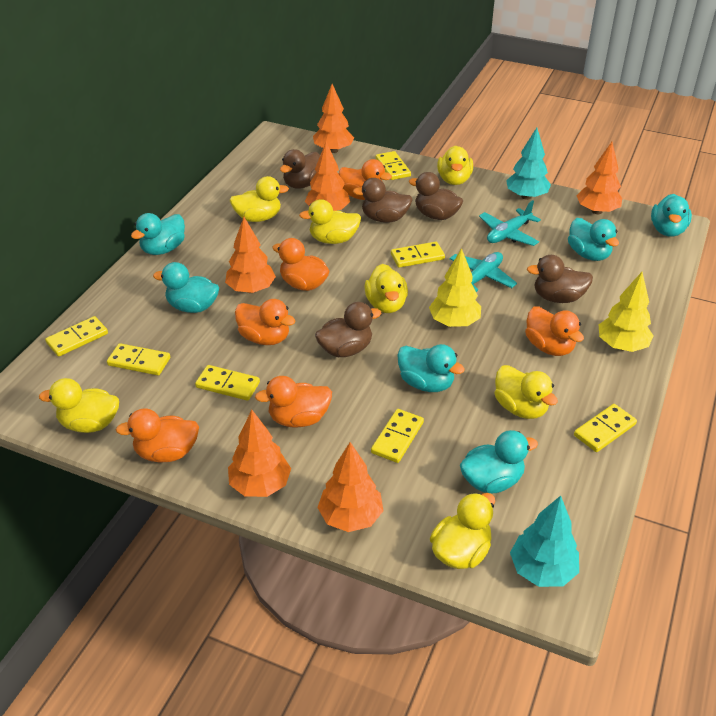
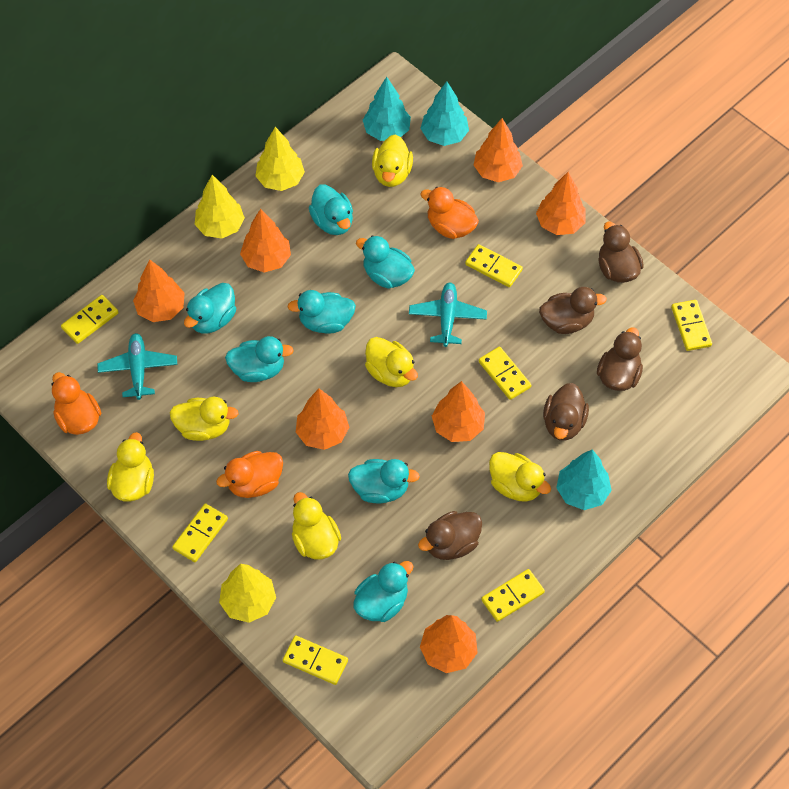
orange duck: 6 -> 3
orange tree: 6 -> 7
turquoise duck: 6 -> 7
turquoise tree: 2 -> 3
yellow duck: 7 -> 6
yellow tree: 2 -> 3

